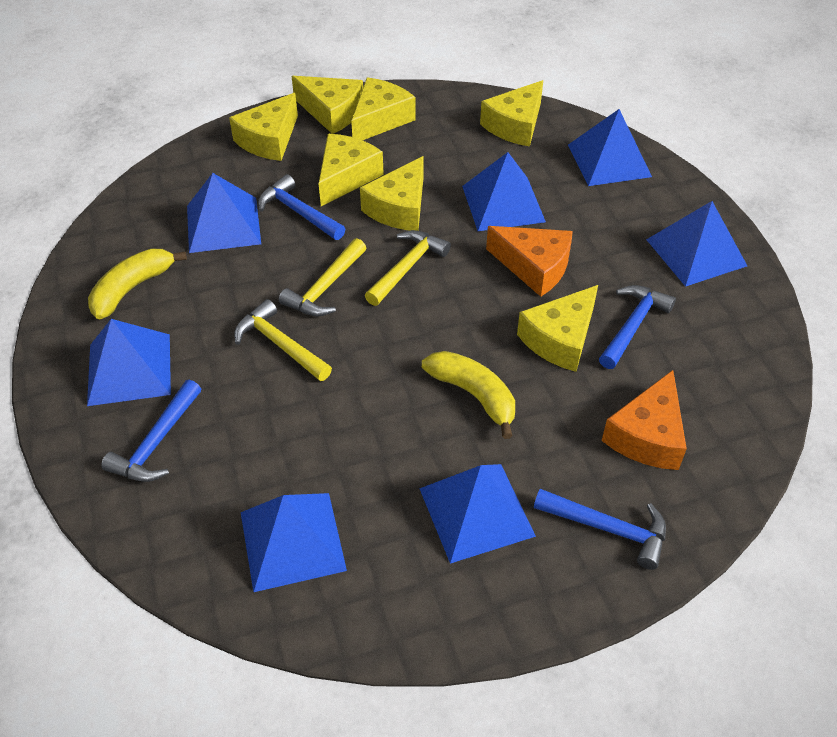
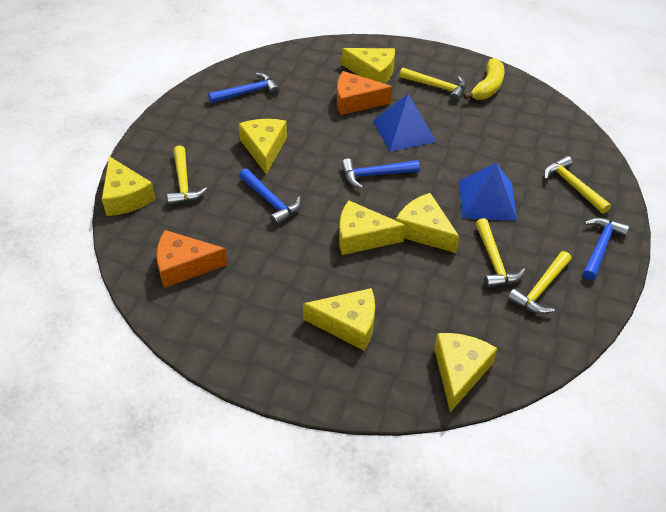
blue pyramid: 7 -> 2
yellow banana: 2 -> 1
yellow hammer: 3 -> 5

